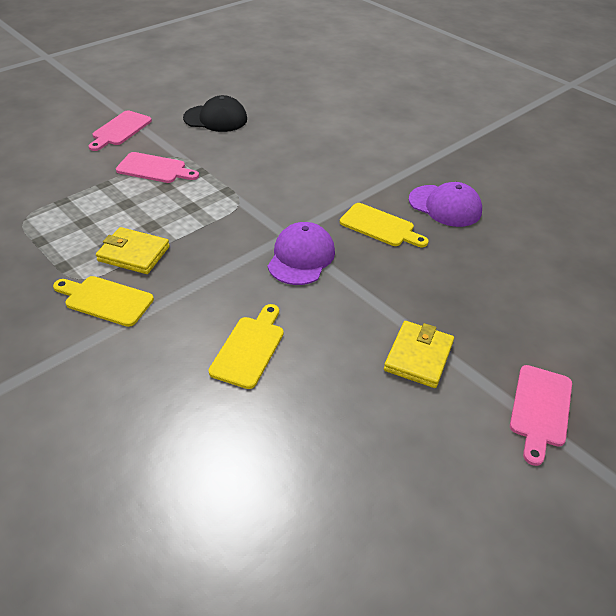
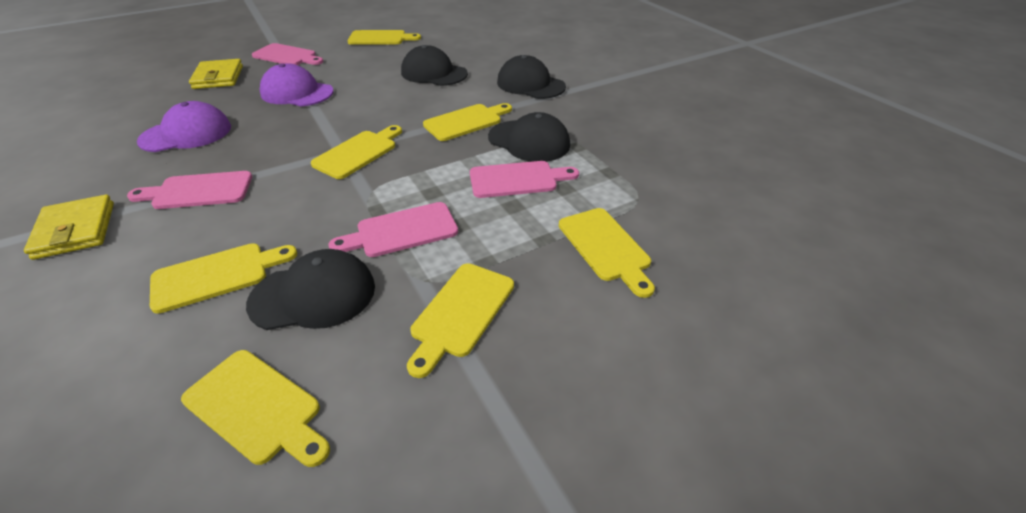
black cap: 1 -> 4
pink cutting board: 3 -> 4
yellow cutting board: 3 -> 7

